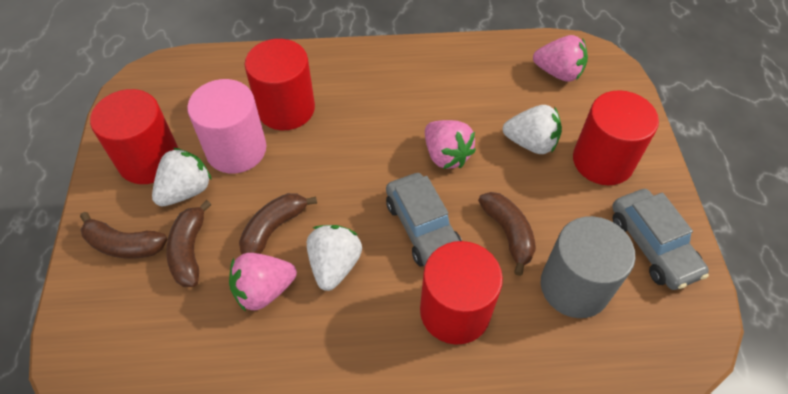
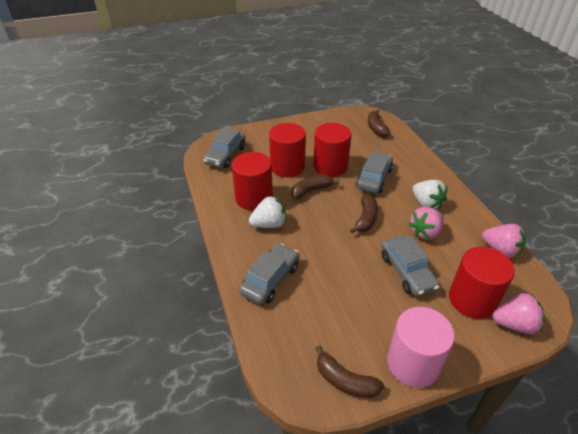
grey car: 2 -> 4
grey cylinder: 1 -> 0
white strawberry: 3 -> 2

